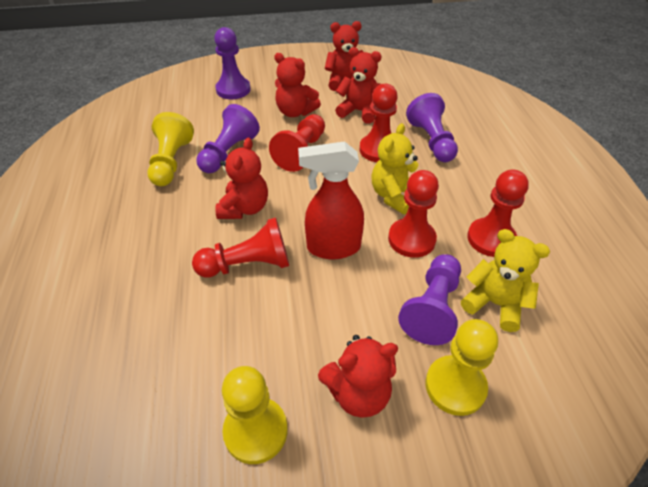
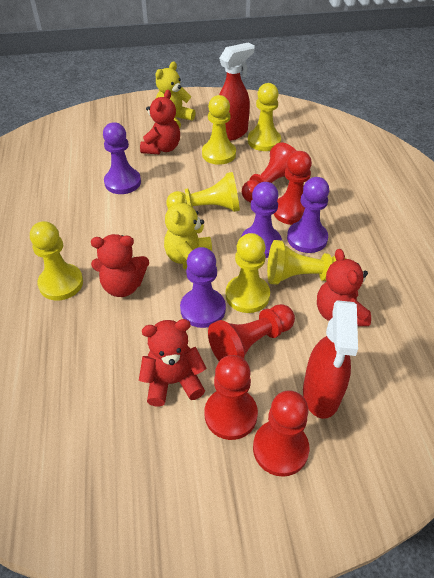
red spray bottle: 1 -> 2
red teddy bear: 5 -> 4
yellow pawn: 3 -> 6

